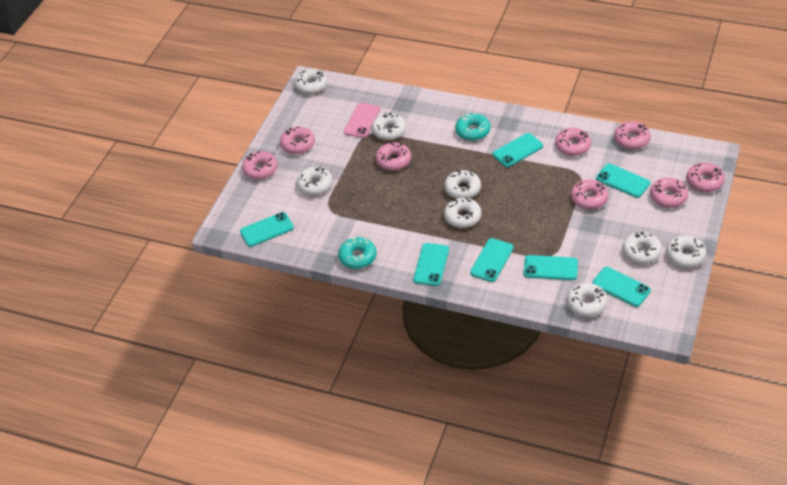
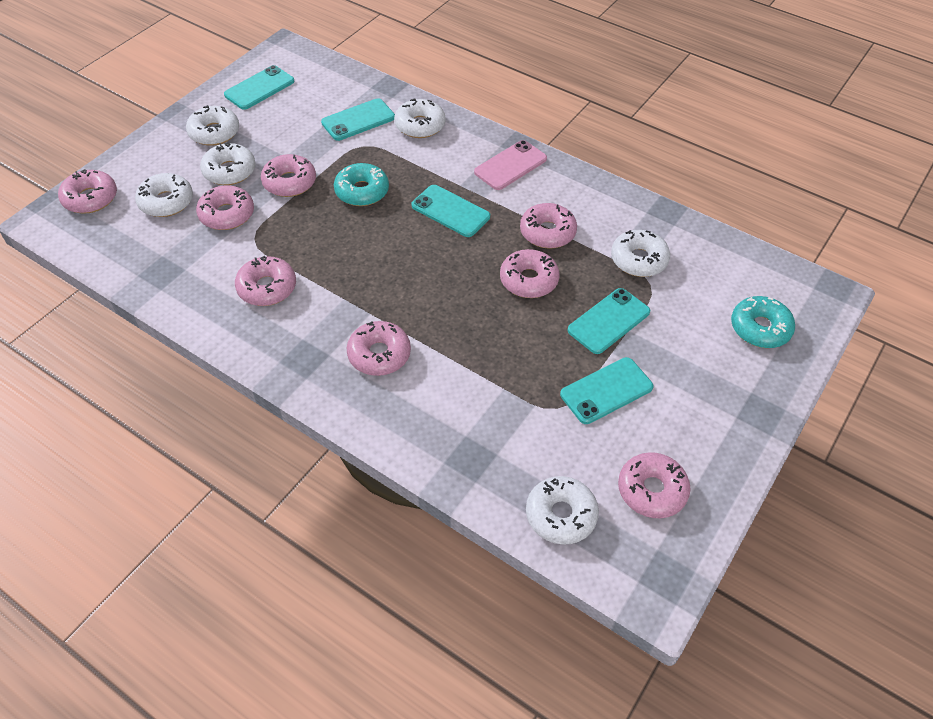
turquoise phone: 7 -> 5
white donut: 8 -> 6

